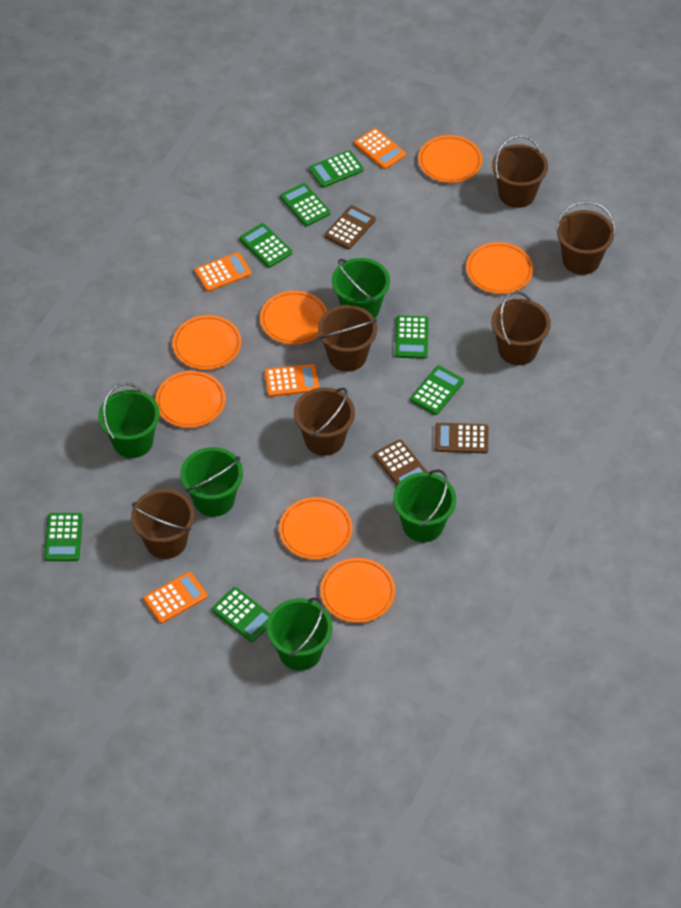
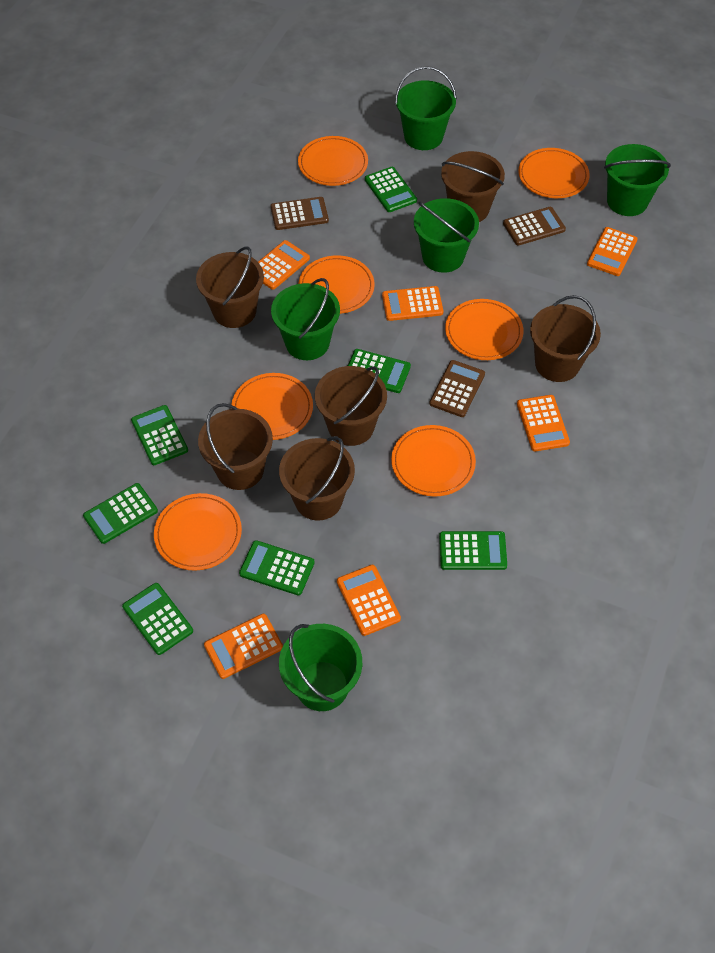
orange calculator: 4 -> 6

